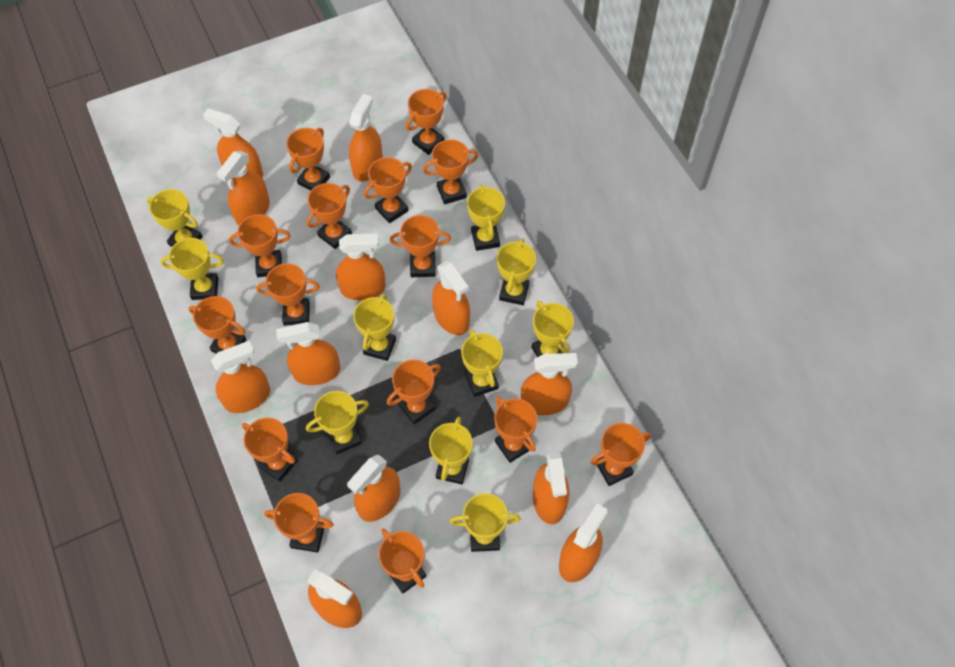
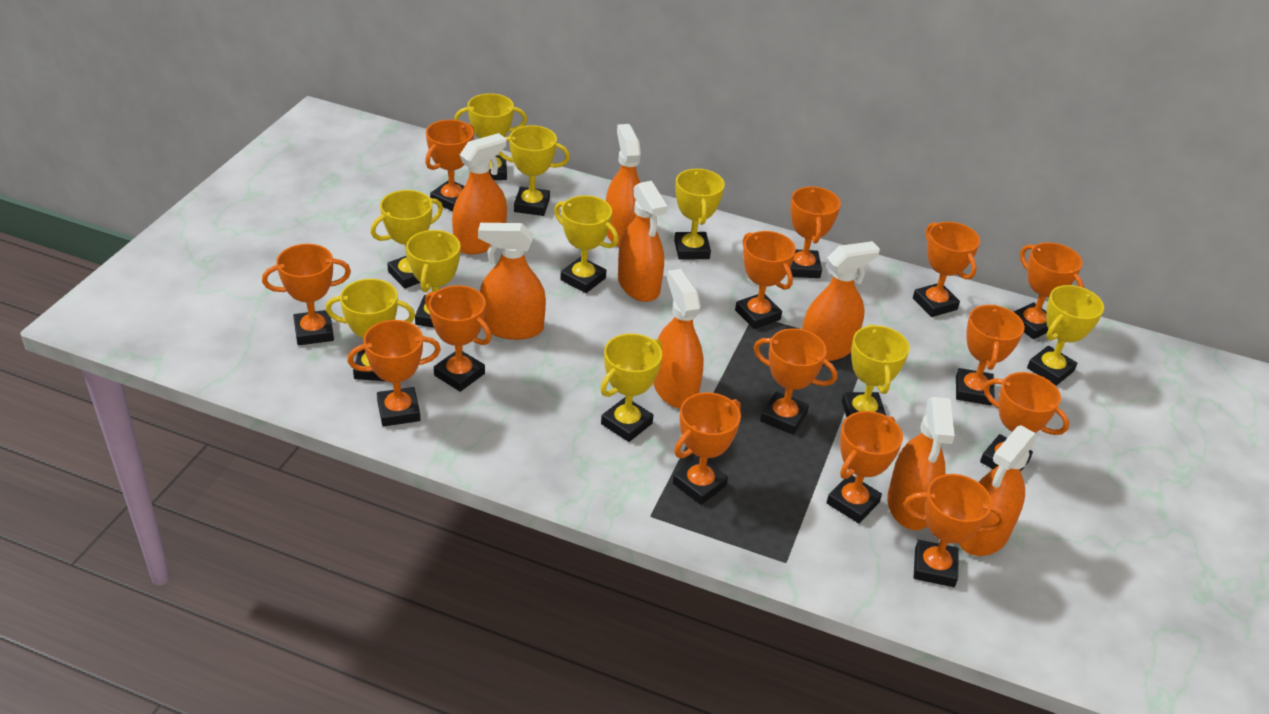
orange spray bottle: 12 -> 8
orange trophy: 15 -> 14

